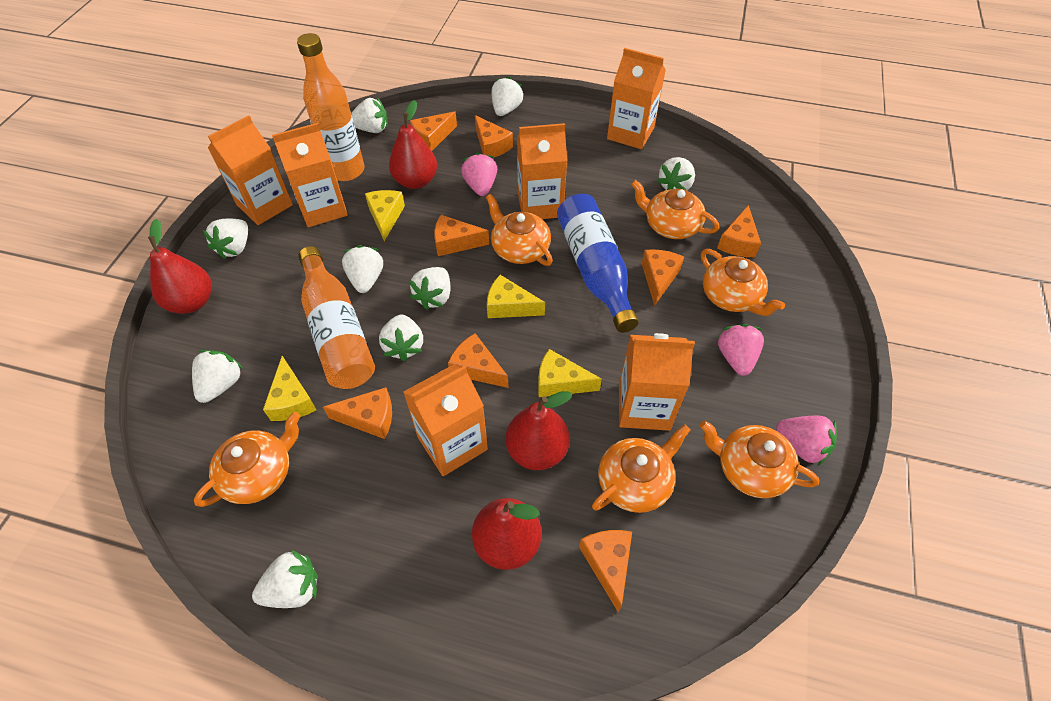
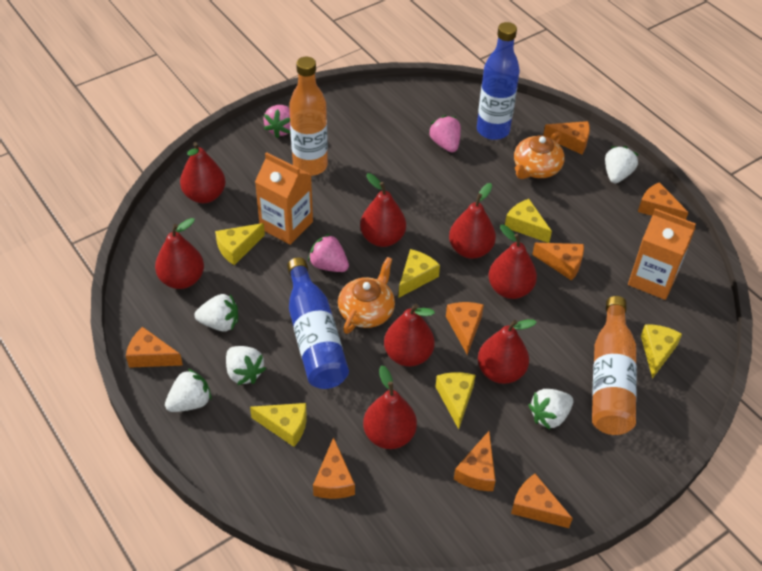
blue bottle: 1 -> 2
orange carton: 6 -> 2
orange teapot: 6 -> 2
red pear: 4 -> 8
white strawberry: 9 -> 5
yellow cheese: 4 -> 6

